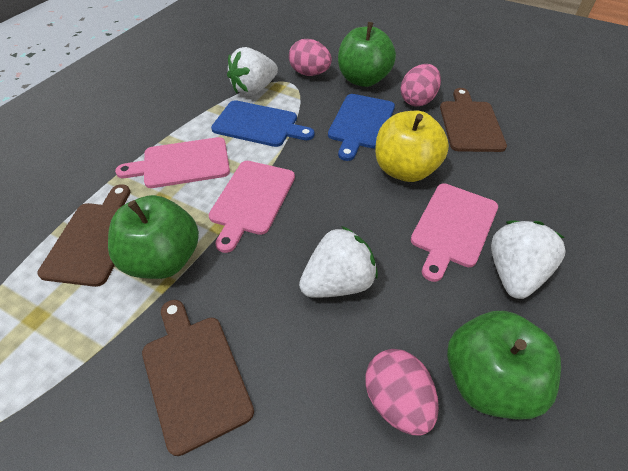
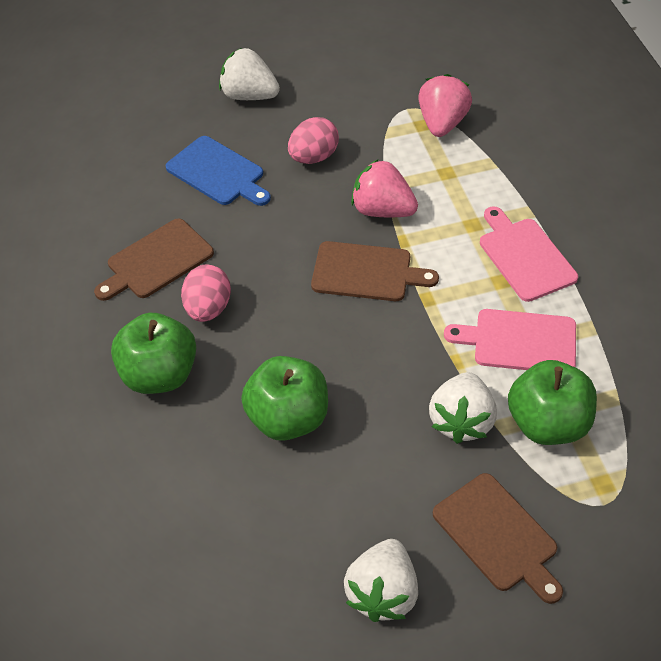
blue cutting board: 2 -> 1
pink cutting board: 3 -> 2
pink egg: 3 -> 2
pink strawberry: 0 -> 2
yellow apple: 1 -> 0

